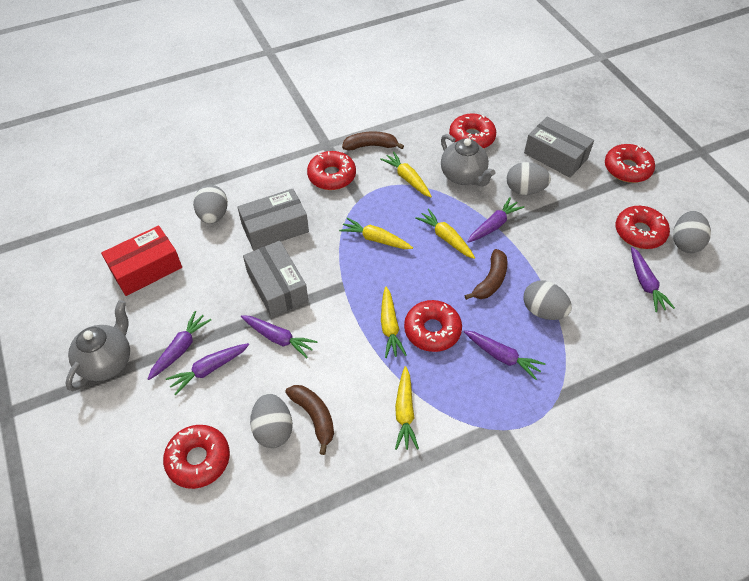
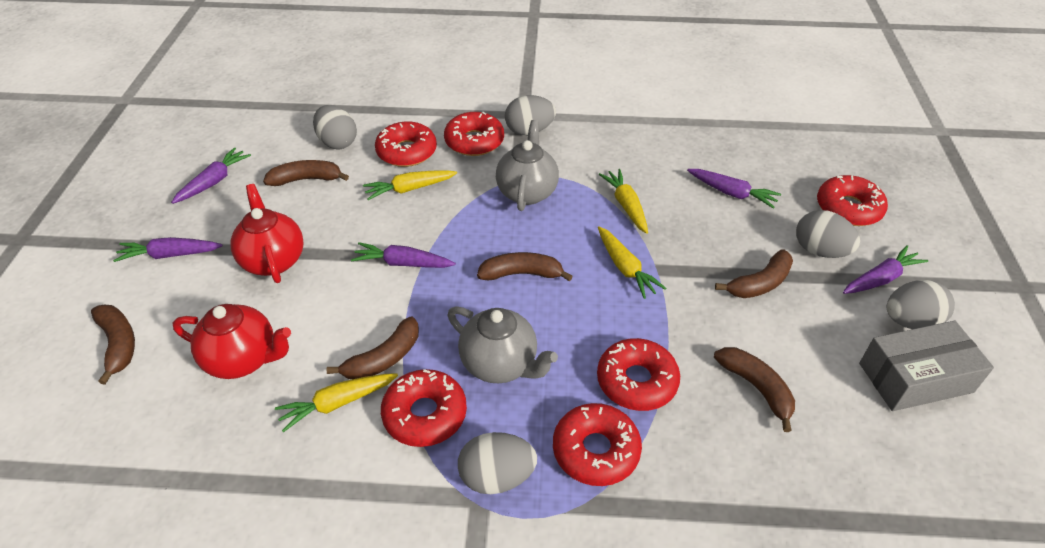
brown banana: 3 -> 6
grey box: 3 -> 1
purple carrot: 6 -> 5
red box: 1 -> 0
red teapot: 0 -> 2
yellow carrot: 5 -> 4

